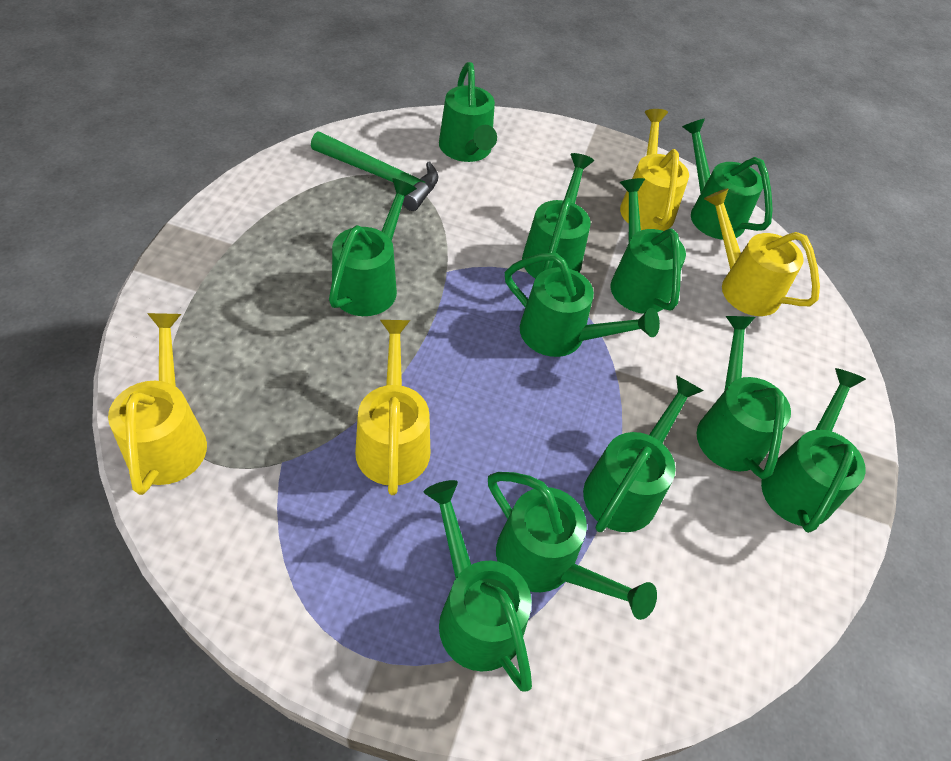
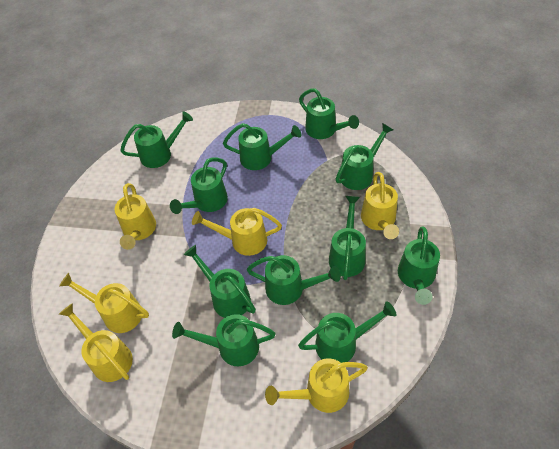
green hammer: 1 -> 0
yellow watering can: 4 -> 6

